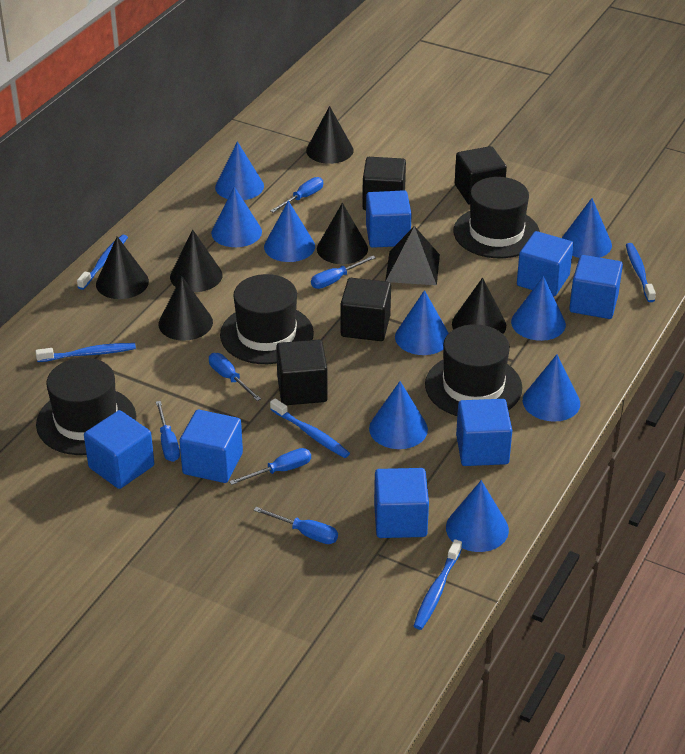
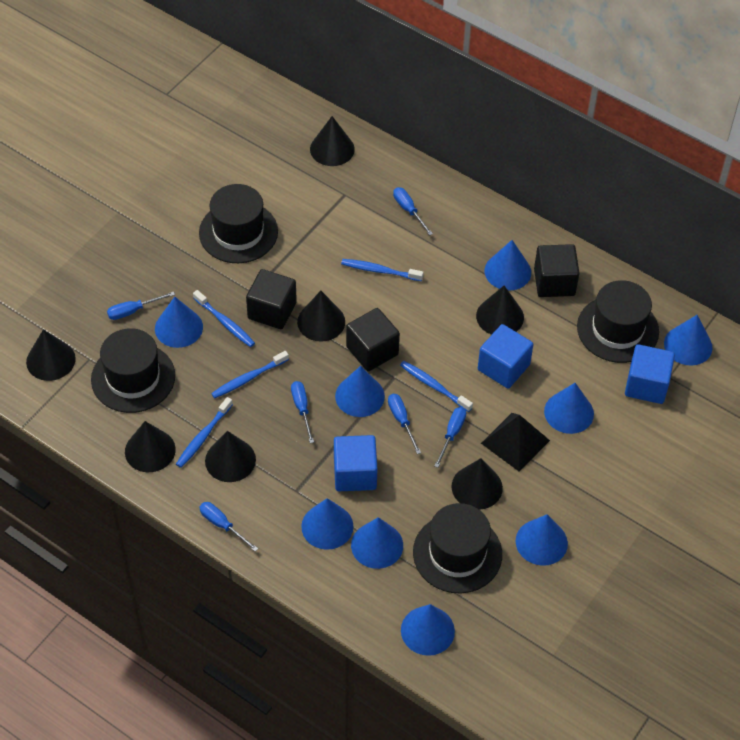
black cone: 6 -> 7
black cube: 4 -> 3
blue cube: 7 -> 3

